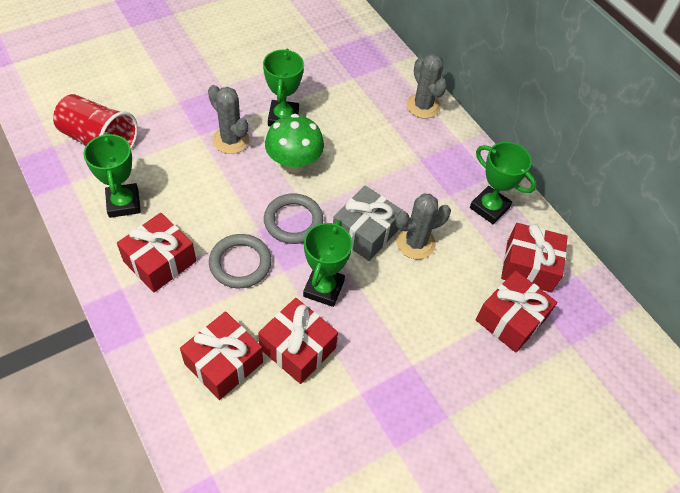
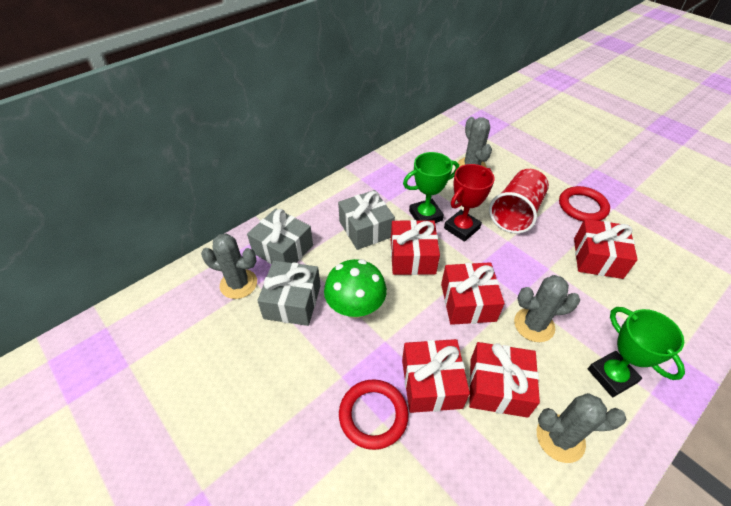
green trophy: 4 -> 2
grey cactus: 3 -> 4
grey gift: 1 -> 3
grey ring: 2 -> 0
red ring: 0 -> 2
red trophy: 0 -> 1

